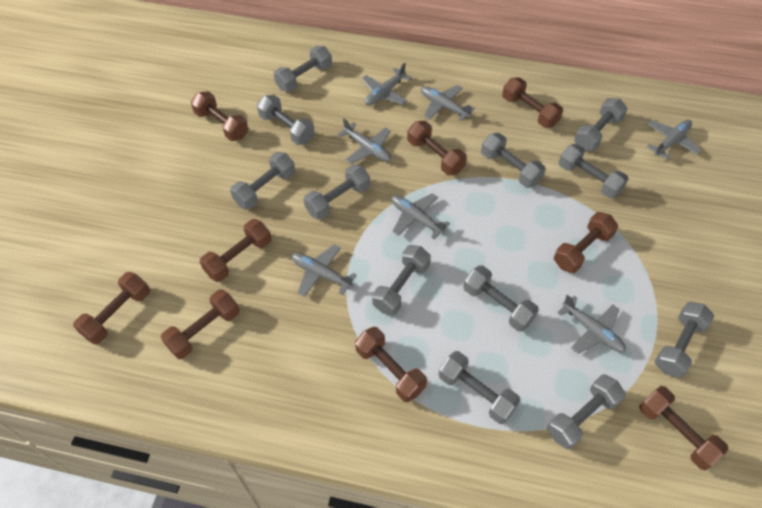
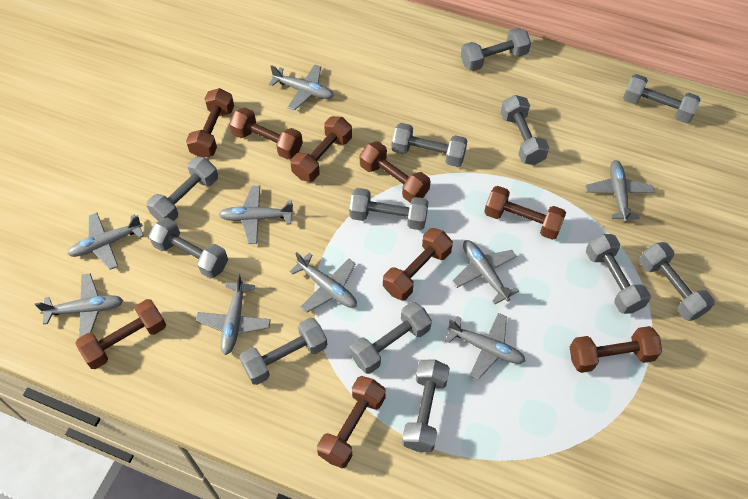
grey plane: 7 -> 9

